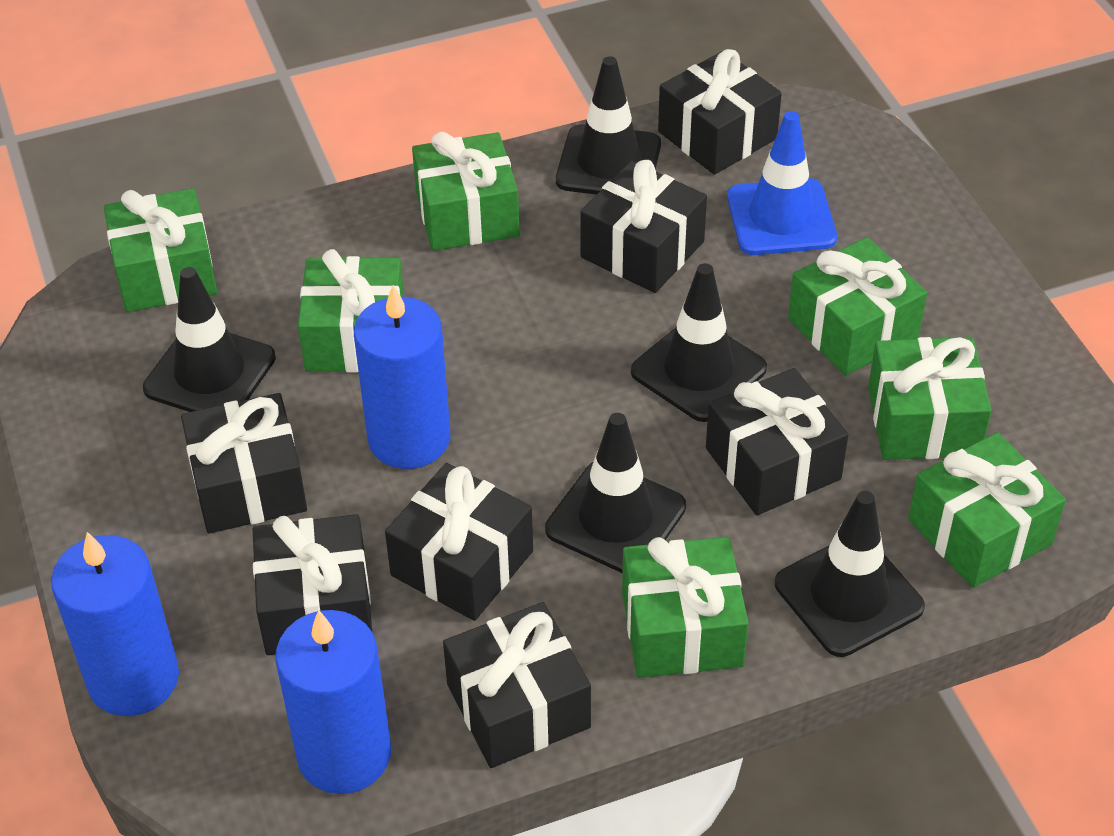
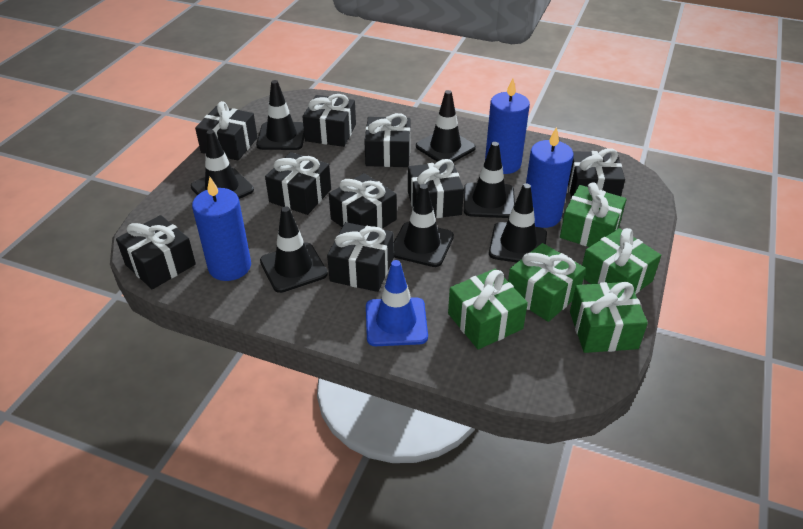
black gift: 7 -> 9
black traffic cone: 5 -> 7
green gift: 7 -> 5

